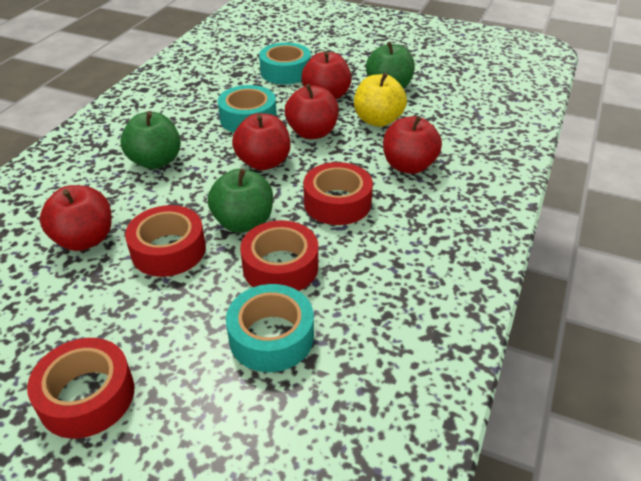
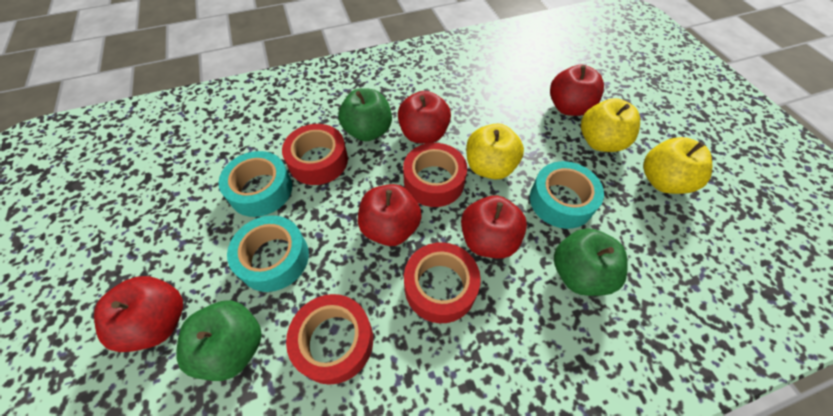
yellow apple: 1 -> 3

